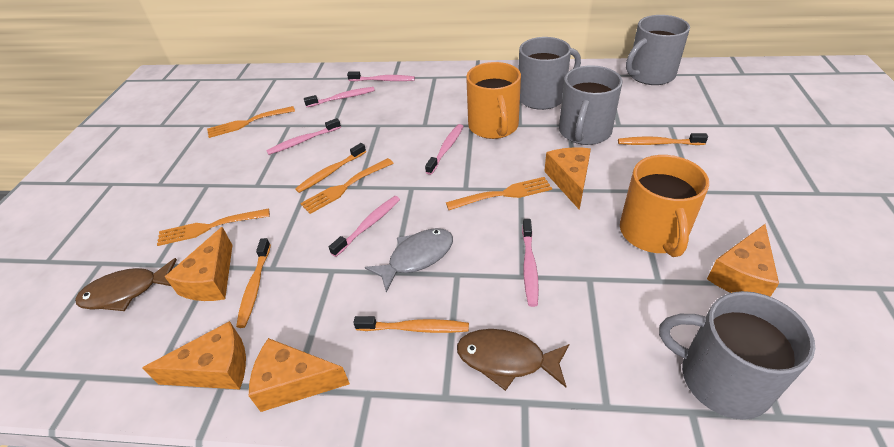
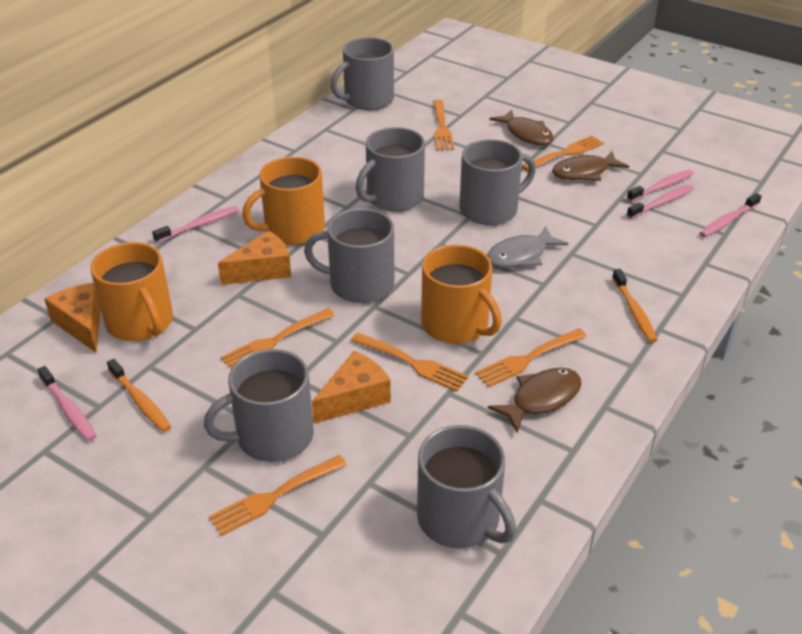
brown fish: 2 -> 3
grey mug: 4 -> 6
orange cheese: 5 -> 3
orange fork: 4 -> 6
orange mug: 2 -> 3
orange toothbrush: 4 -> 2
pink toothbrush: 6 -> 5

